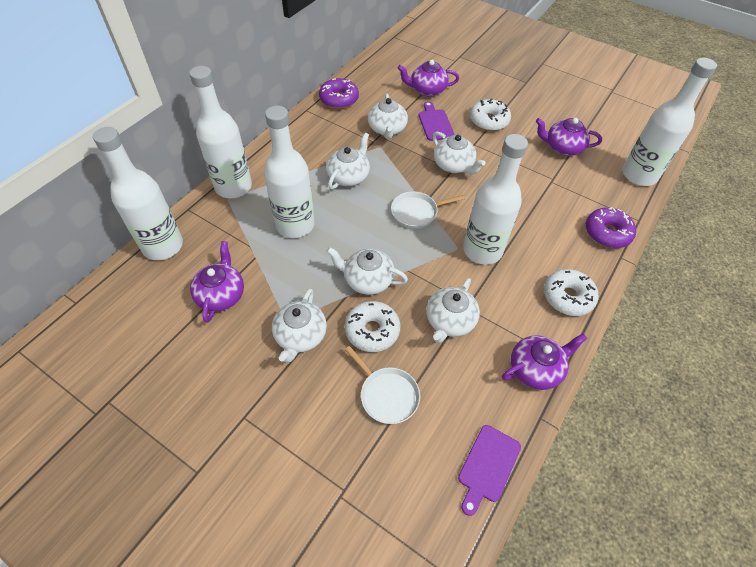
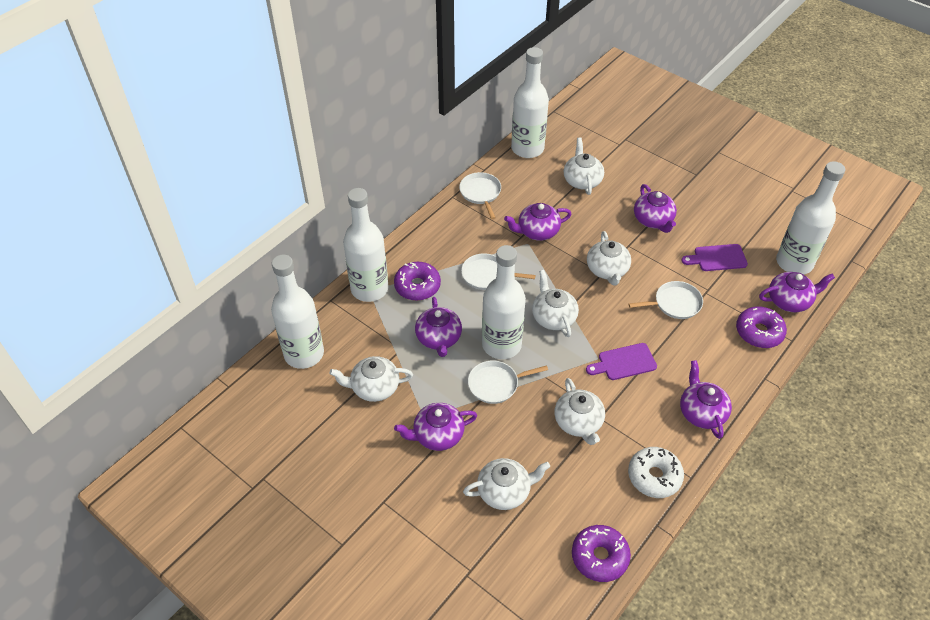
purple donut: 2 -> 3
purple teapot: 4 -> 6
white donut: 3 -> 1
white pan: 2 -> 4

